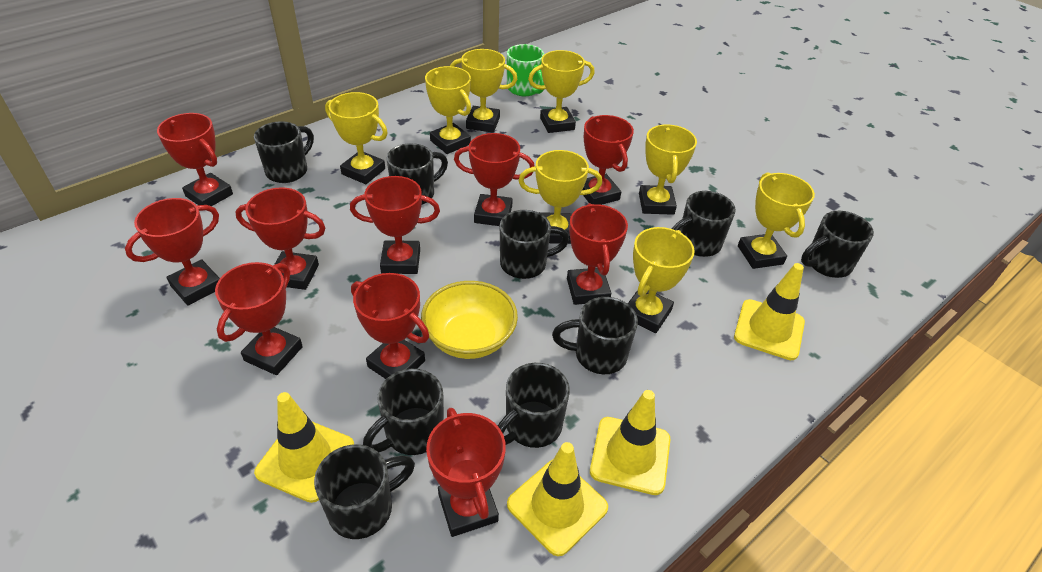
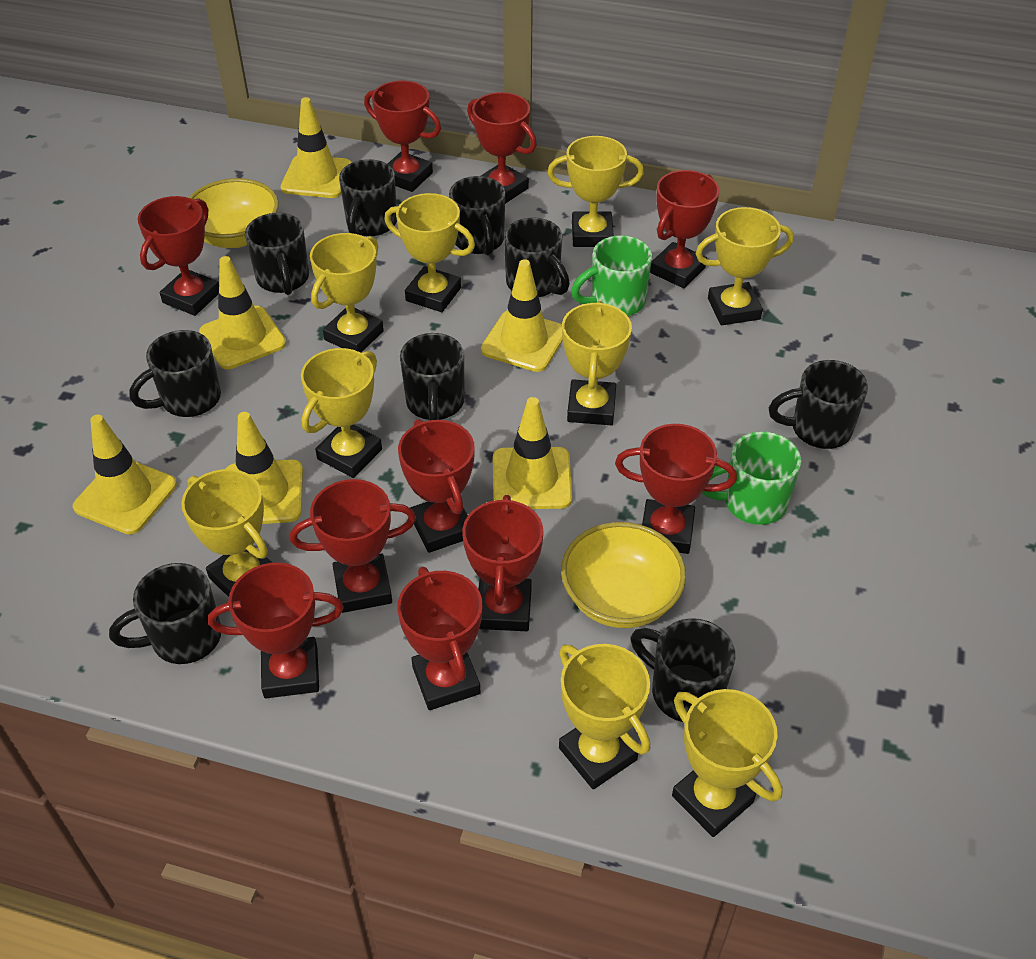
green mug: 1 -> 2
yellow bowl: 1 -> 2
yellow traffic cone: 4 -> 6
yellow trophy: 8 -> 9

